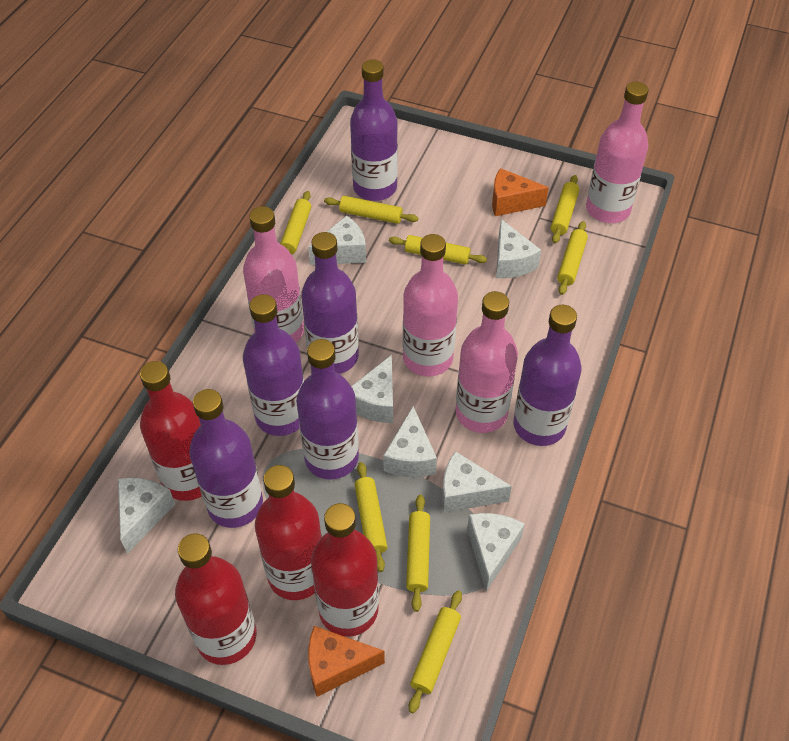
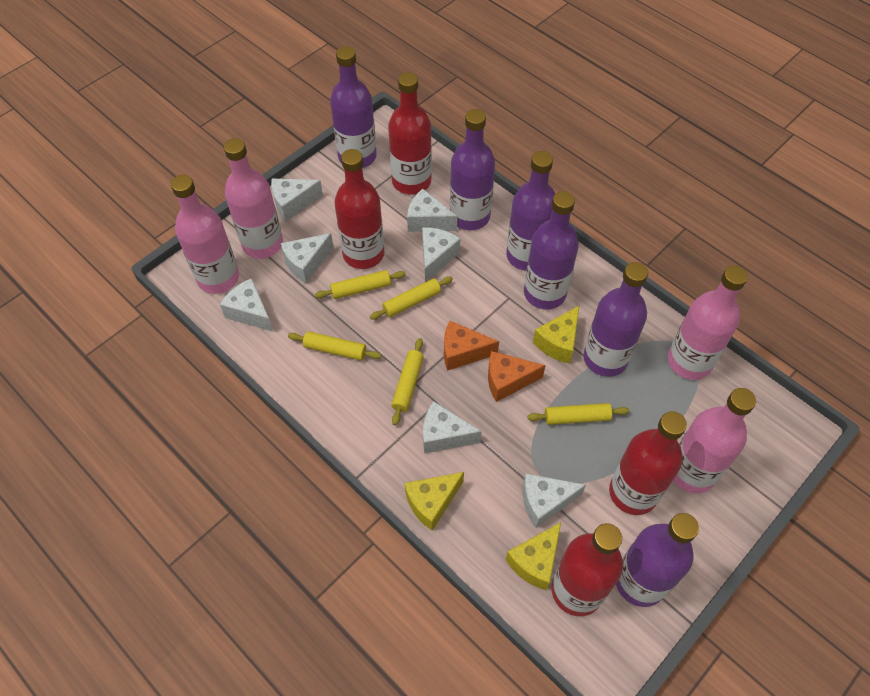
yellow cheese: 0 -> 3
yellow rolling pin: 8 -> 5

